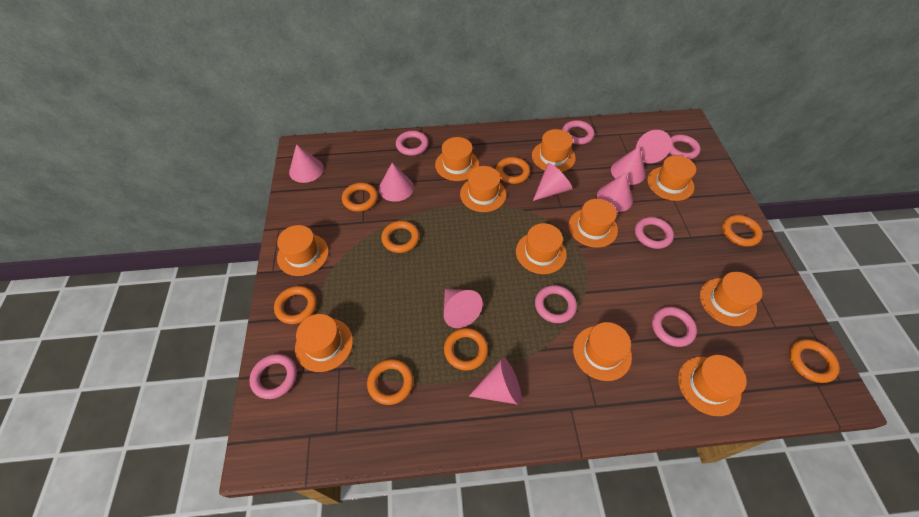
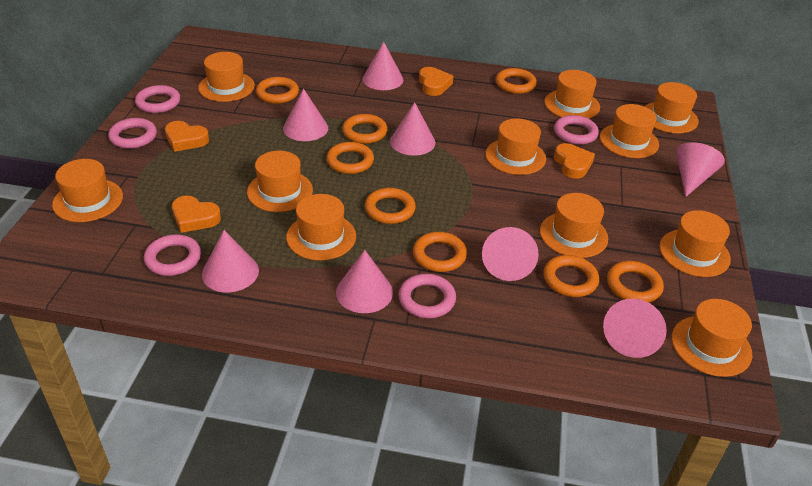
orange heart: 0 -> 4
pink ring: 7 -> 5

